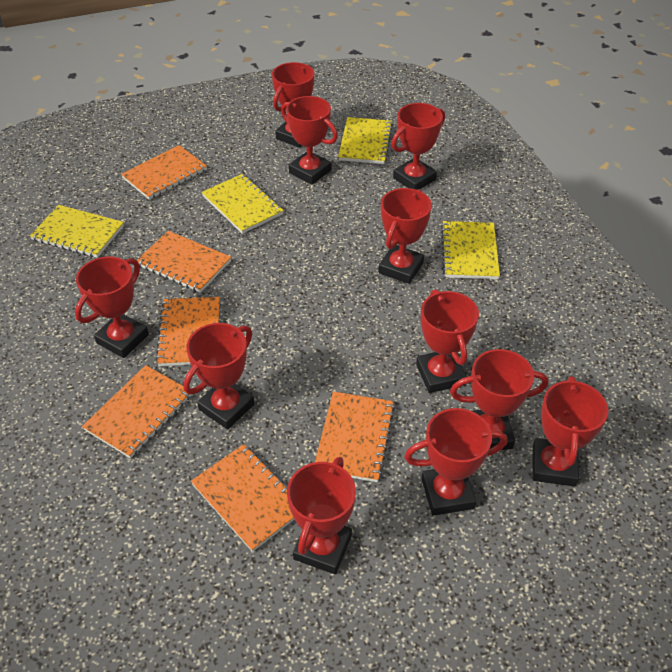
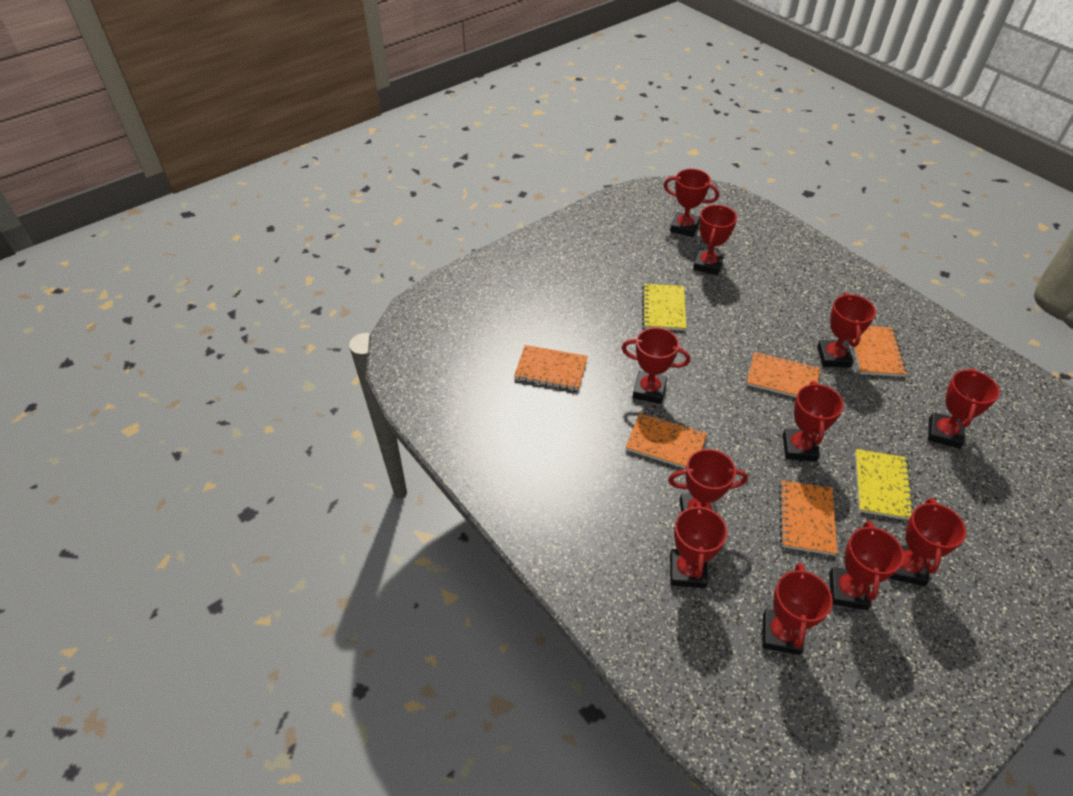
orange notebook: 6 -> 5
yellow notebook: 4 -> 2

